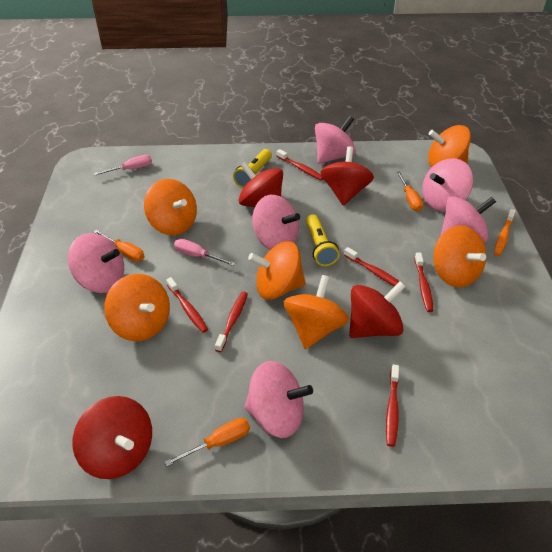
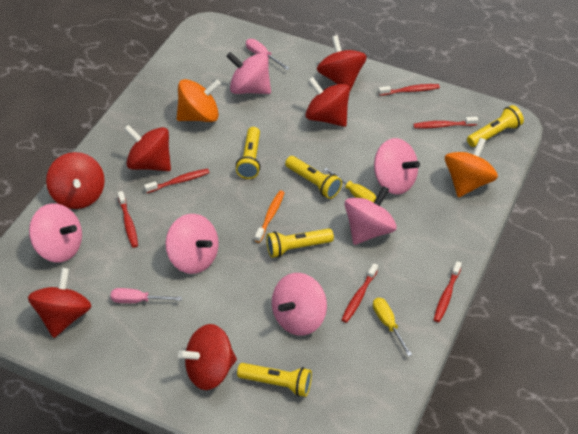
orange screwdriver: 3 -> 0
orange spinning top: 6 -> 2
red spinning top: 4 -> 6
yellow flashlight: 2 -> 5
yellow screwdriver: 0 -> 2

